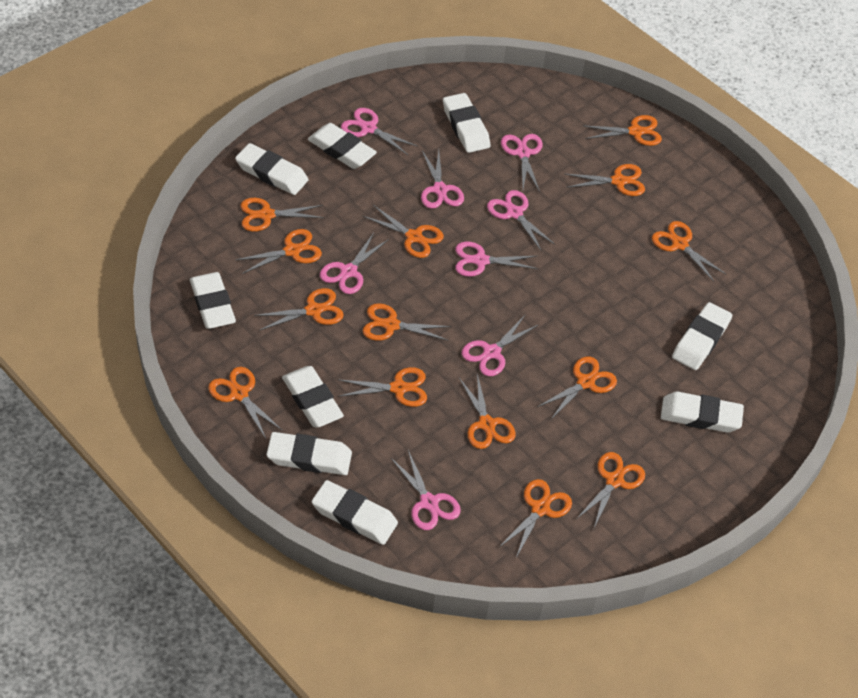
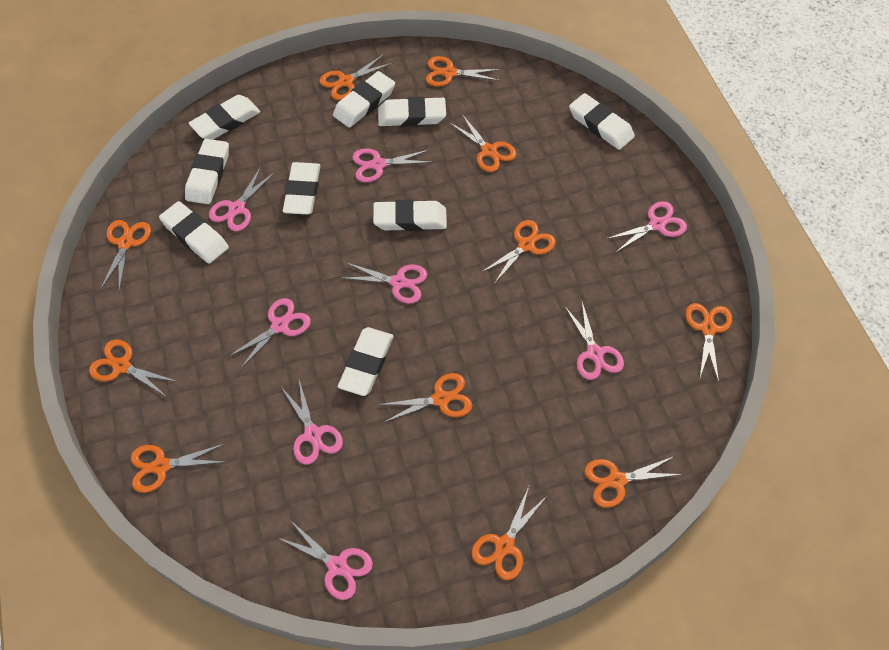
orange scissors: 14 -> 11

